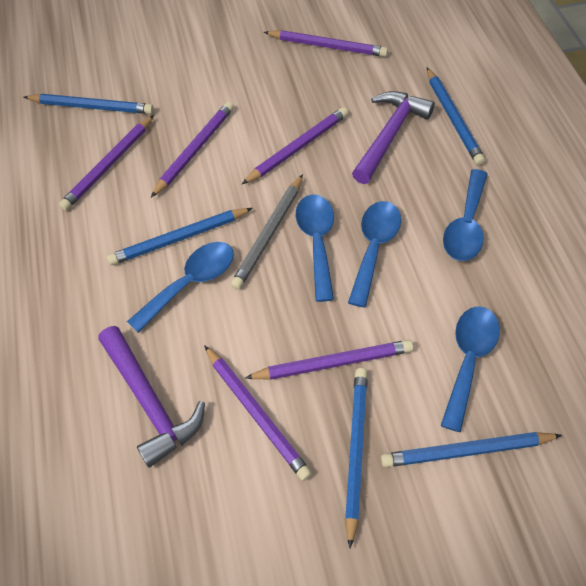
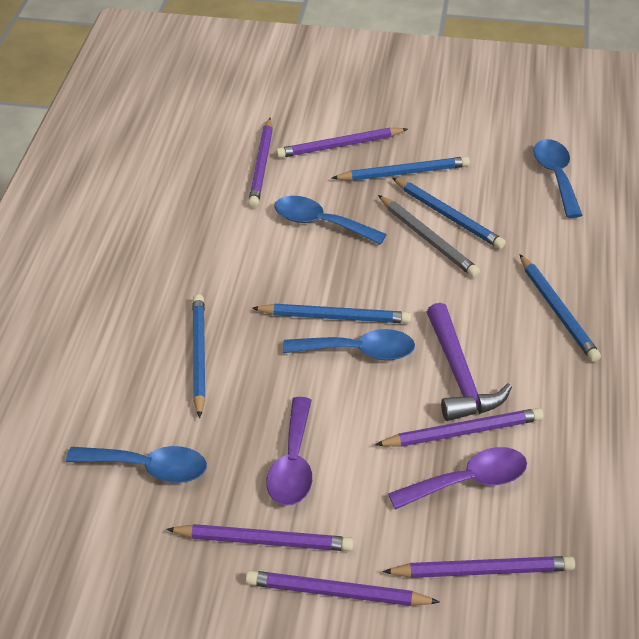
blue spoon: 5 -> 4
purple hammer: 2 -> 1
purple spoon: 0 -> 2

